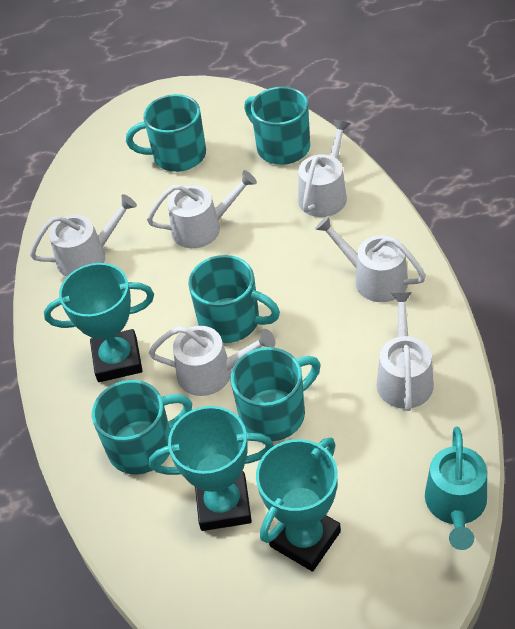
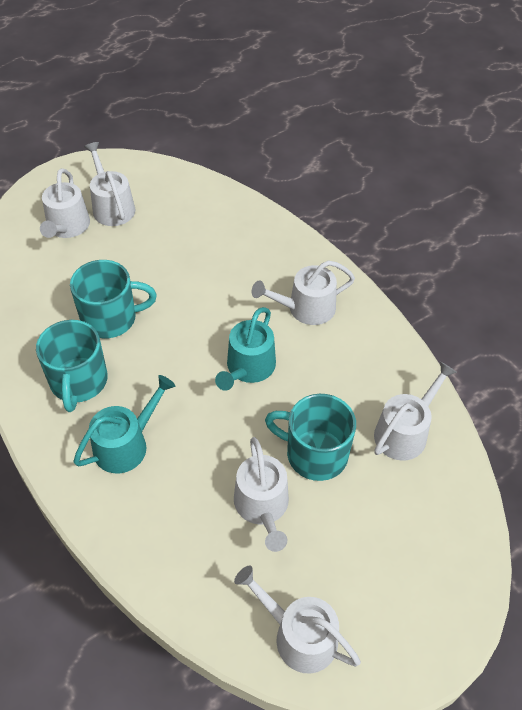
turquoise mug: 5 -> 3
turquoise trophy: 3 -> 0
turquoise watering can: 1 -> 2

